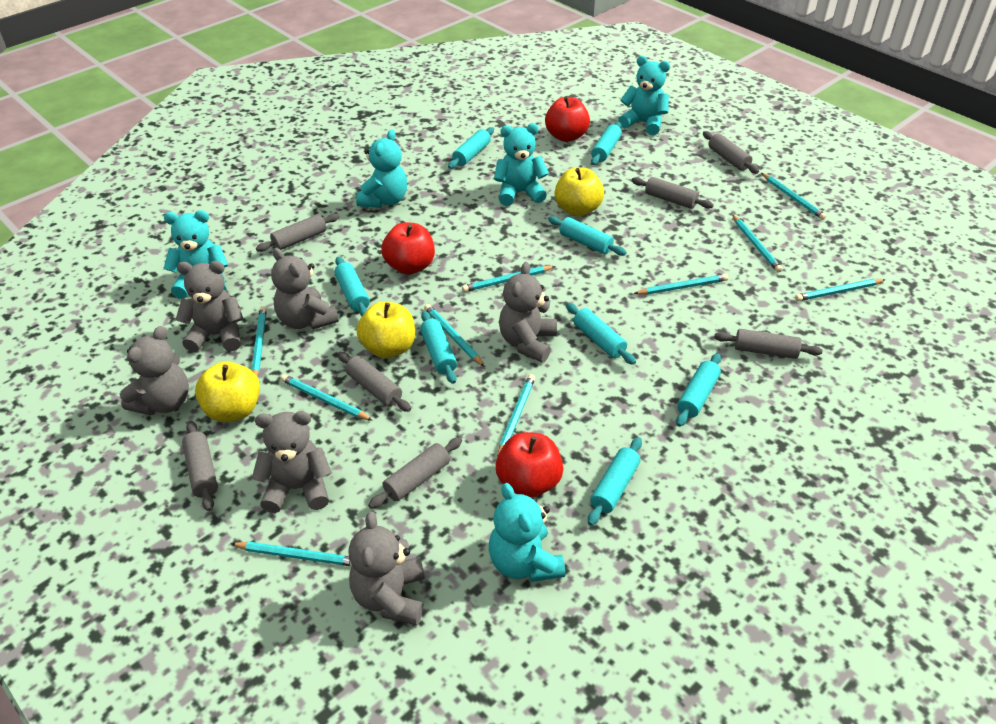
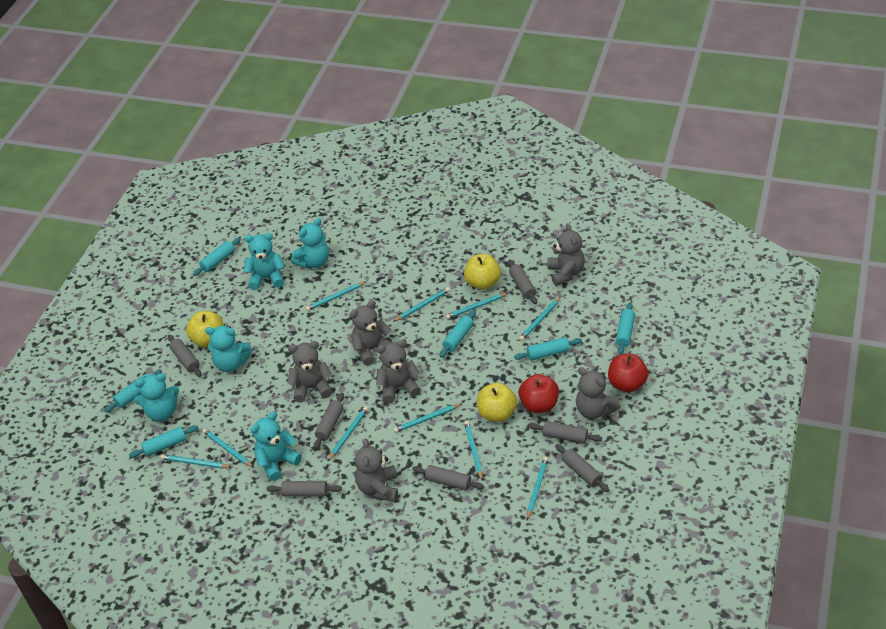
red apple: 3 -> 2
turquoise rolling pin: 8 -> 6

